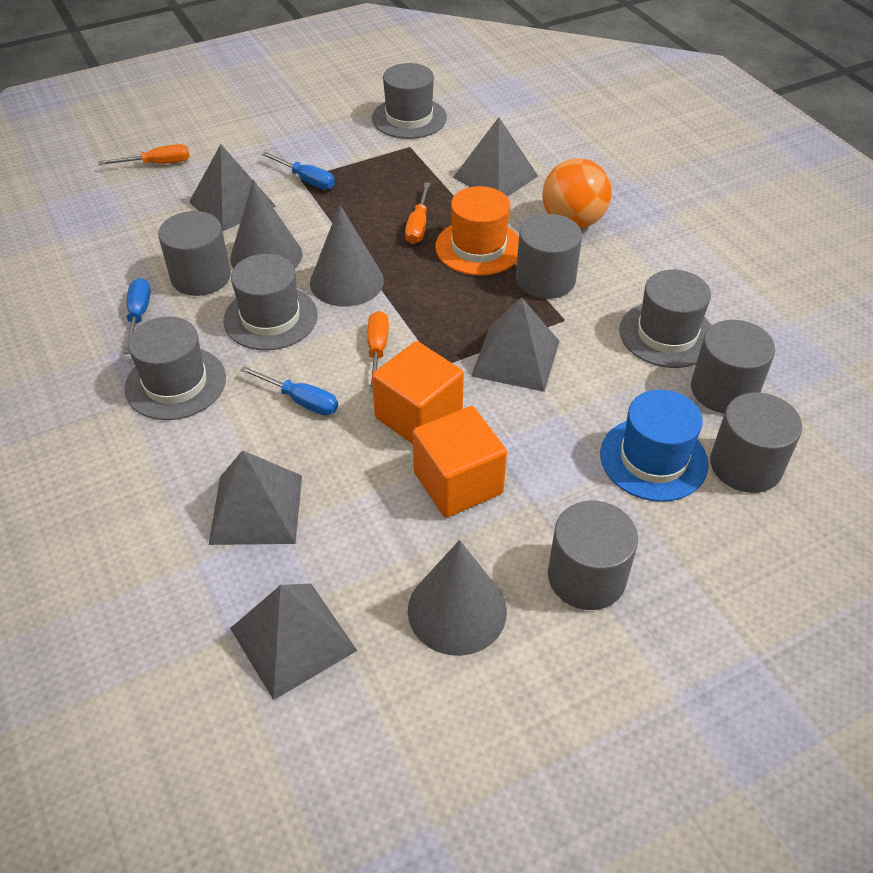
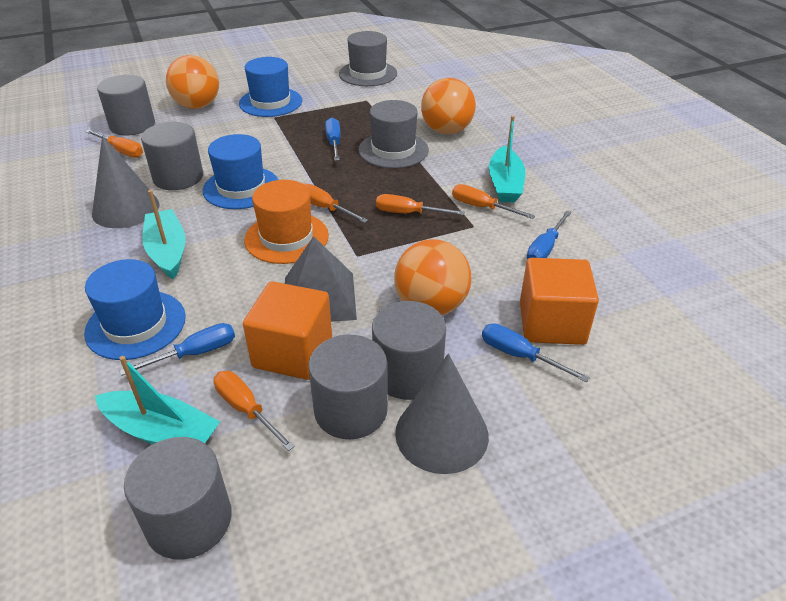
blue hat: 1 -> 3
blue screwdriver: 3 -> 4
grey cone: 3 -> 2
grey hat: 4 -> 2
grey pyramid: 5 -> 1
orange ball: 1 -> 3
orange screwdriver: 3 -> 5
turquoise boat: 0 -> 3

